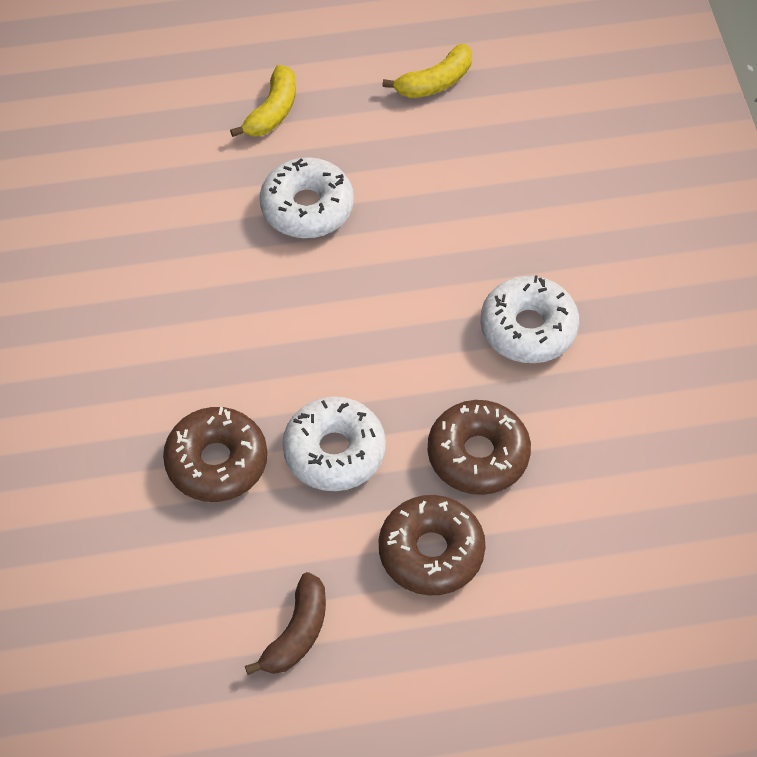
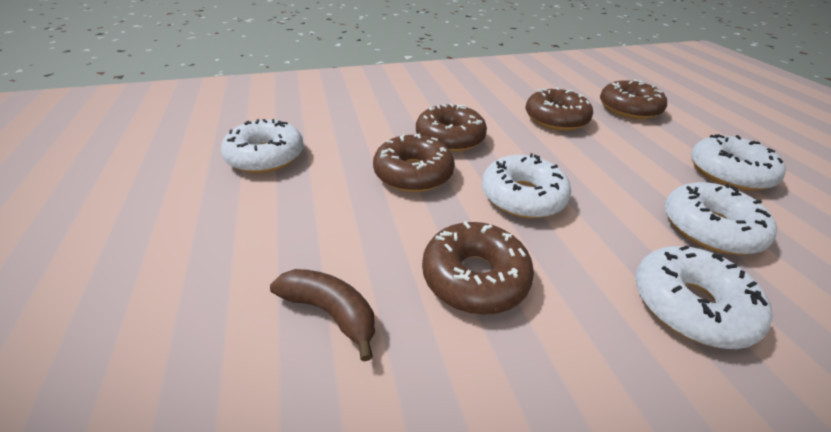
brown donut: 3 -> 5
white donut: 3 -> 5
yellow banana: 2 -> 0

